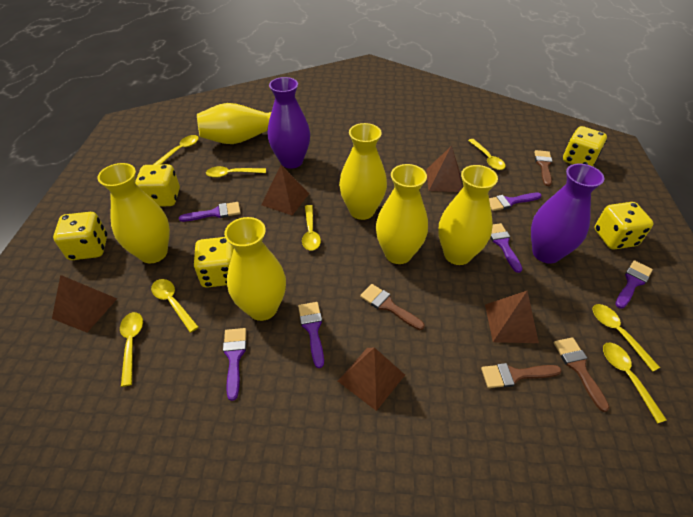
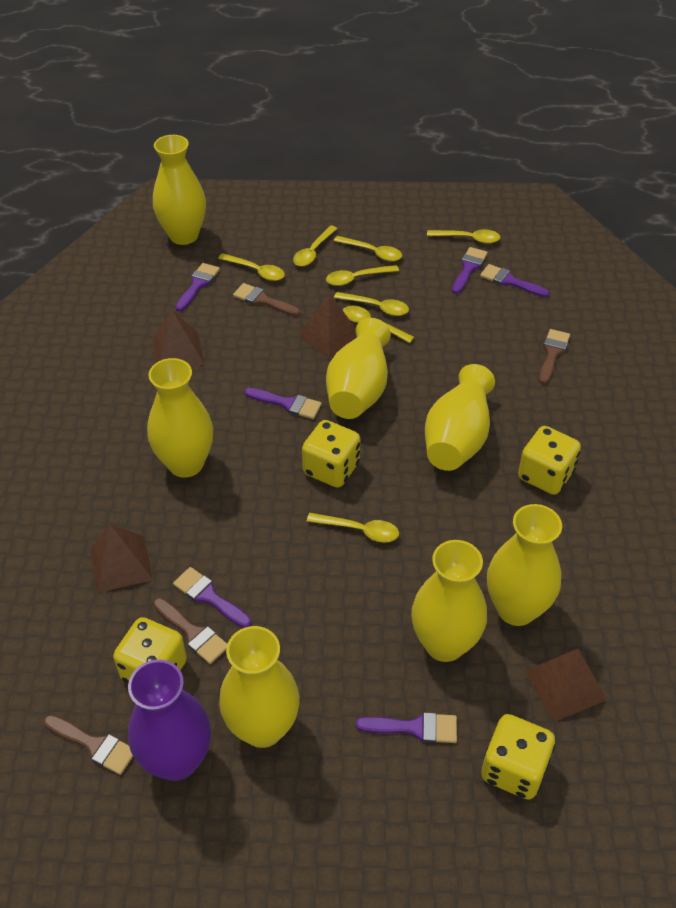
brown pyramid: 5 -> 4
purple vase: 2 -> 1
yellow dice: 5 -> 4
yellow vase: 6 -> 7

